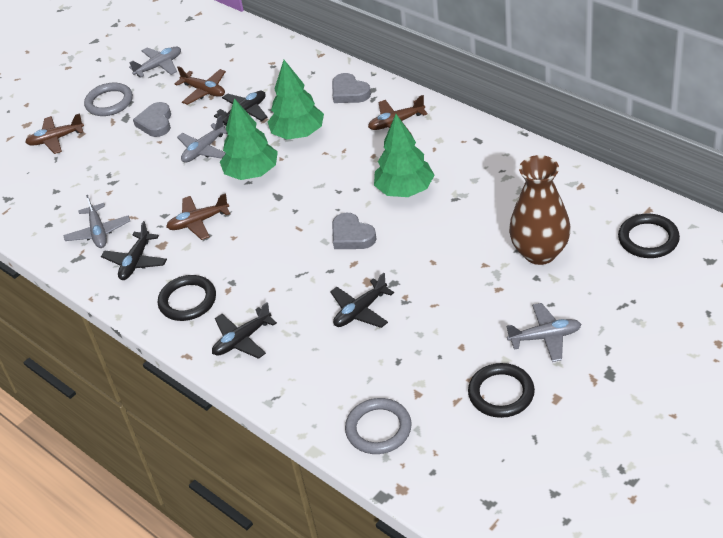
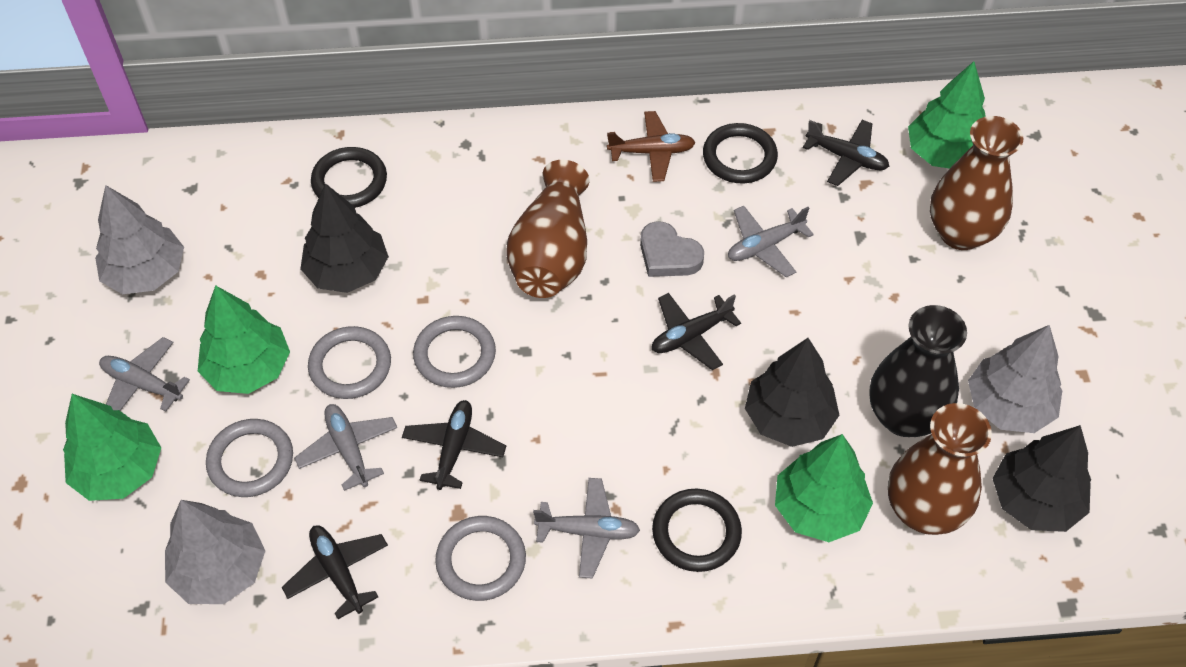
black tree: 0 -> 3
black vase: 0 -> 1
brown plane: 4 -> 1
brown vase: 1 -> 3
green tree: 3 -> 4
grey heart: 3 -> 1
grey ring: 2 -> 4
grey tree: 0 -> 3

